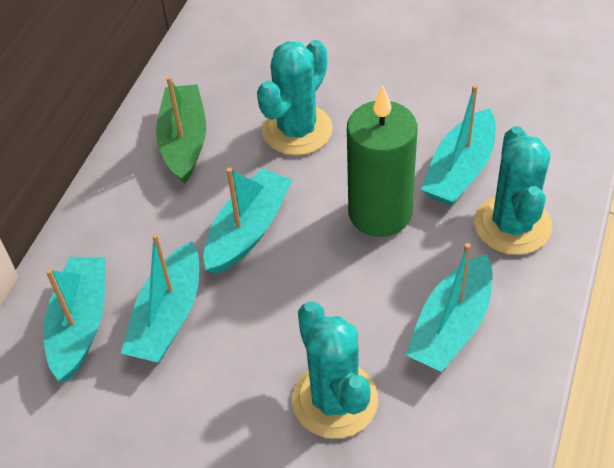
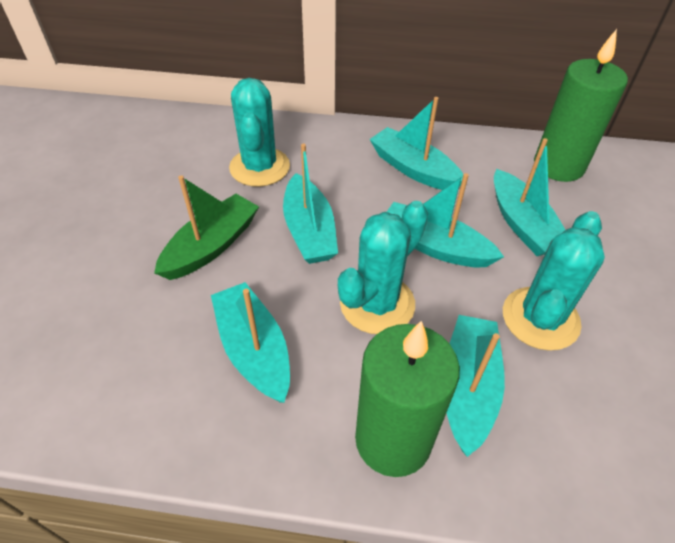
green candle: 1 -> 2
turquoise boat: 5 -> 6

